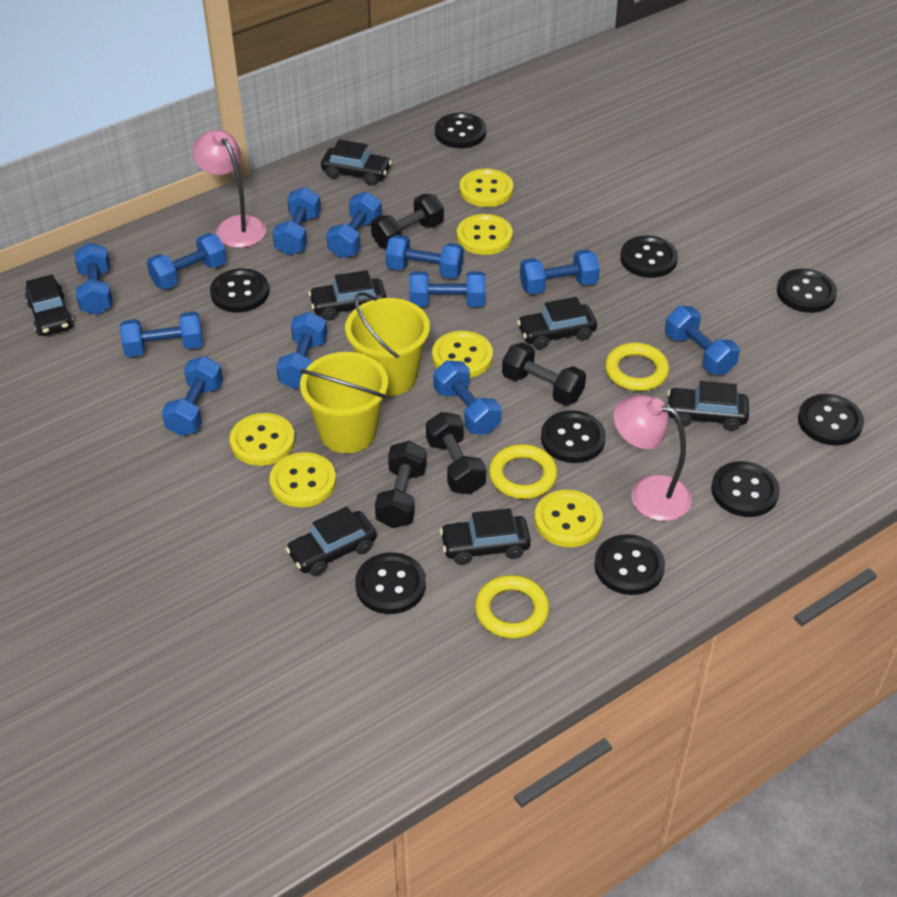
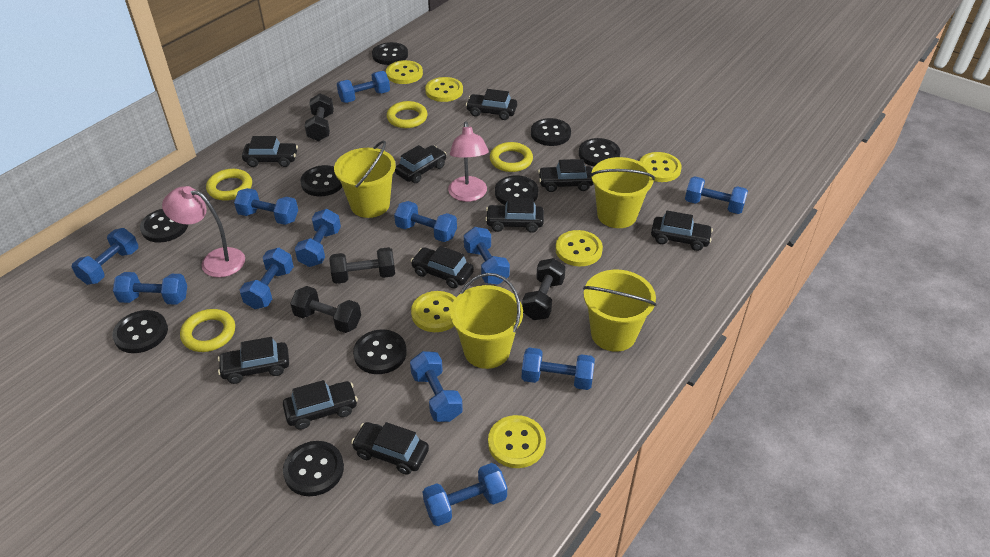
black car: 7 -> 10
yellow bucket: 2 -> 4
yellow ring: 3 -> 4

